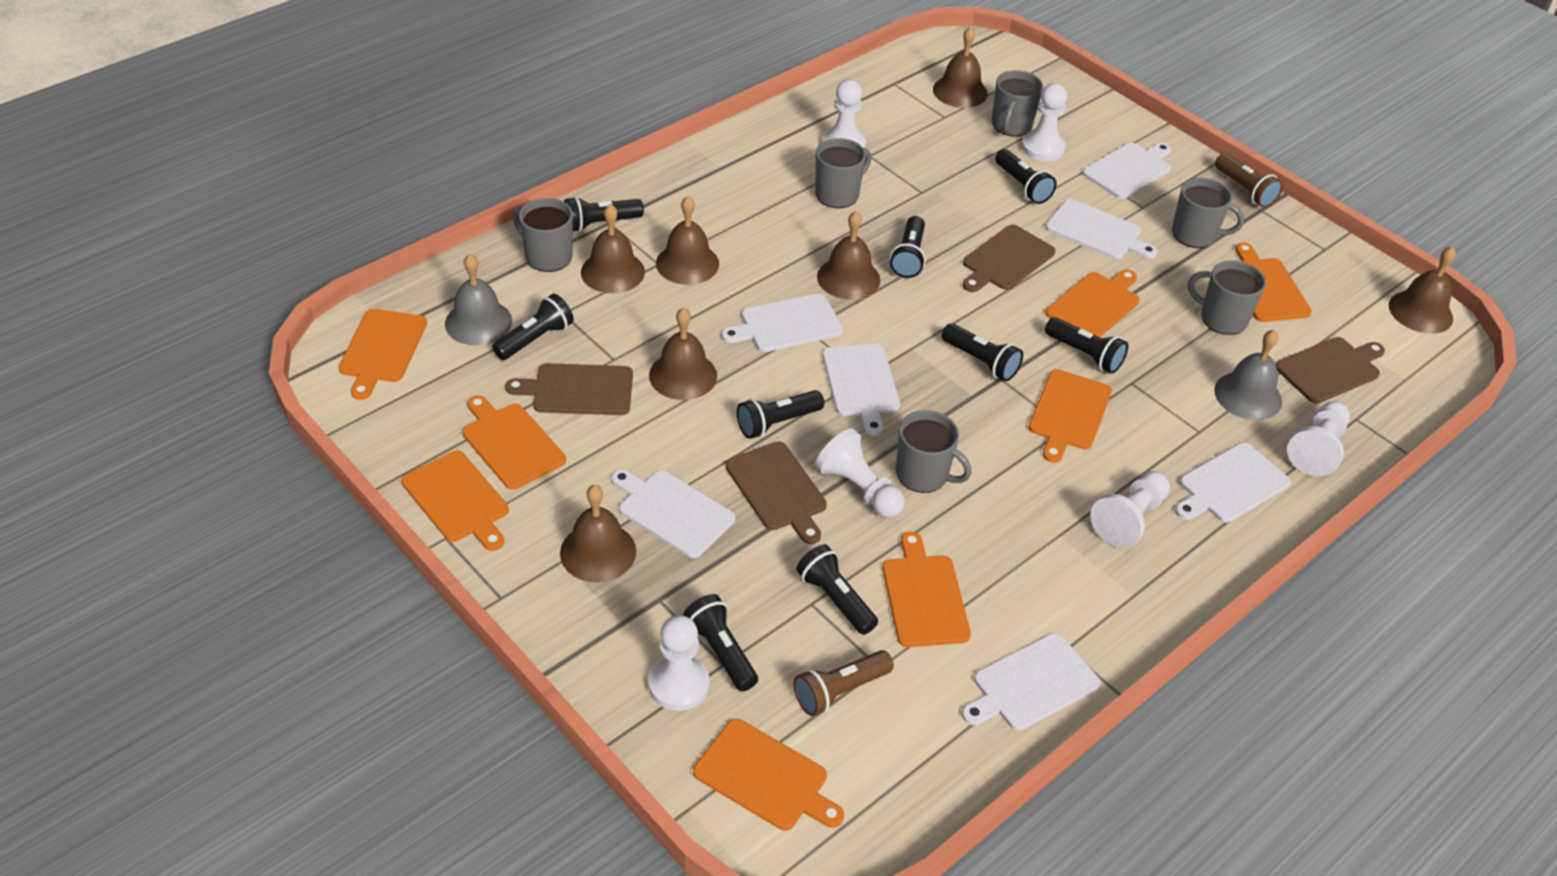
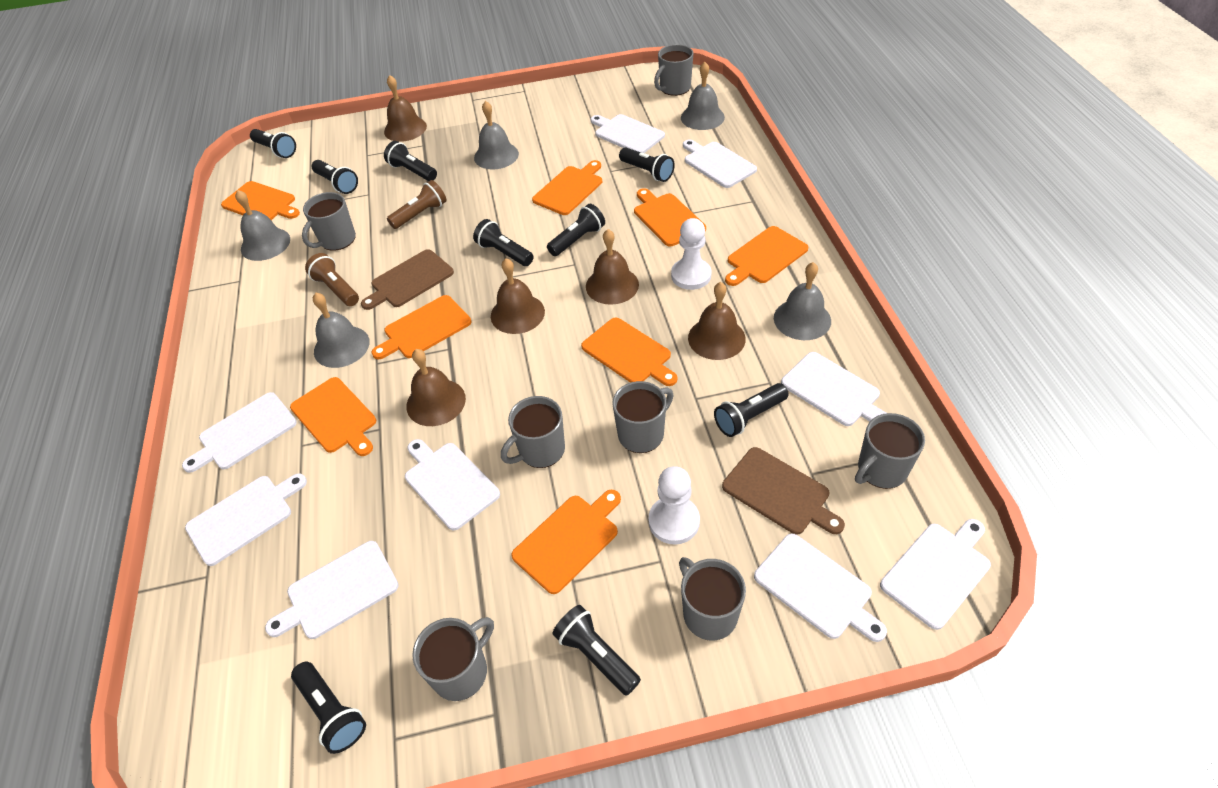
brown bell: 7 -> 5
brown cutting board: 4 -> 2
grey bell: 2 -> 5
grey mug: 6 -> 7
white cutting board: 7 -> 9
white pawn: 6 -> 2

